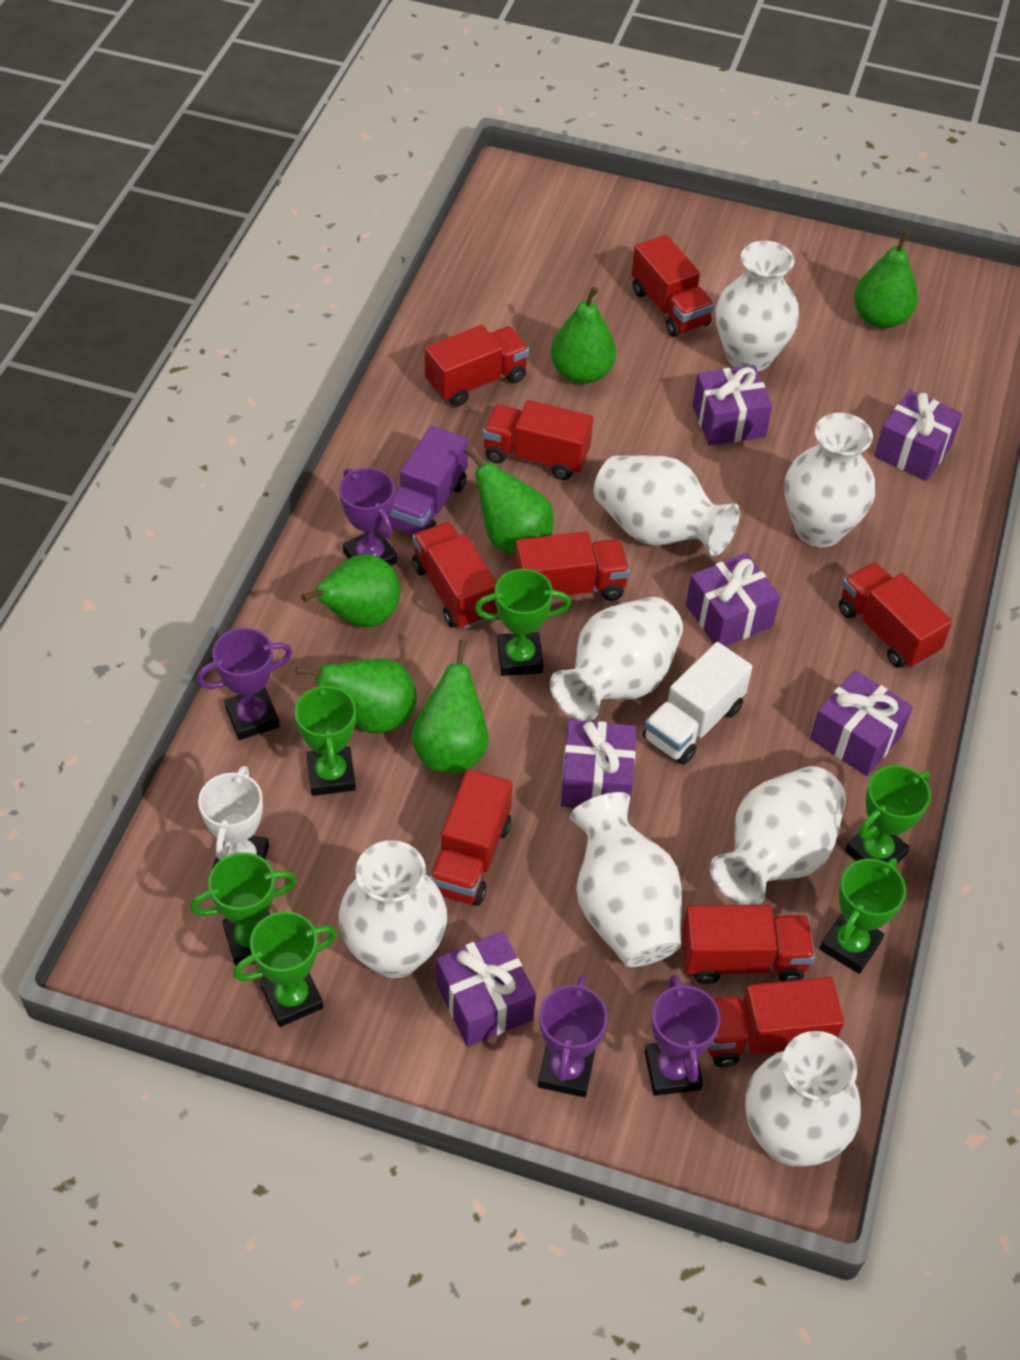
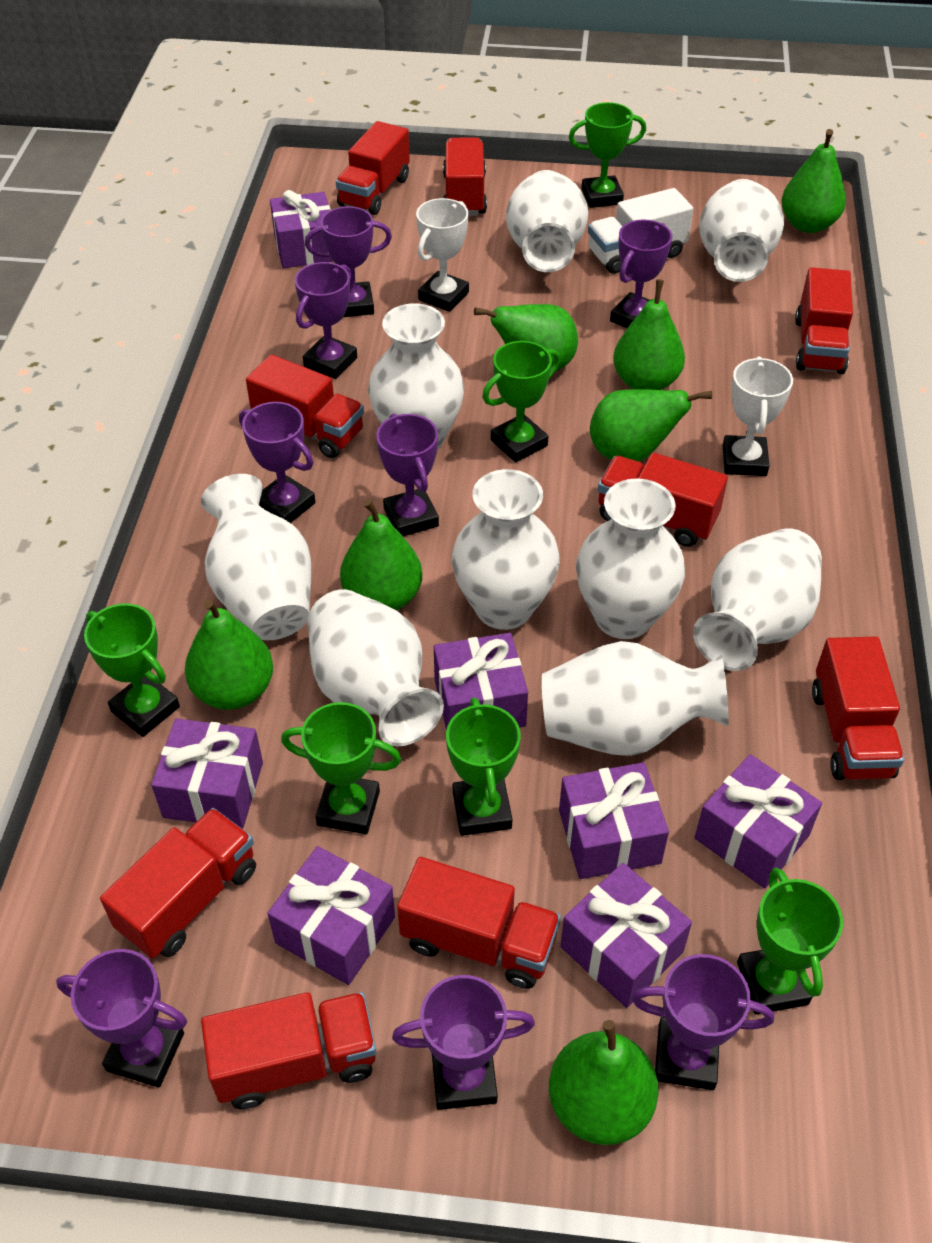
green pear: 6 -> 7
purple gift: 6 -> 7
purple trophy: 4 -> 8
purple truck: 1 -> 0
white trophy: 1 -> 2
white vase: 8 -> 9

